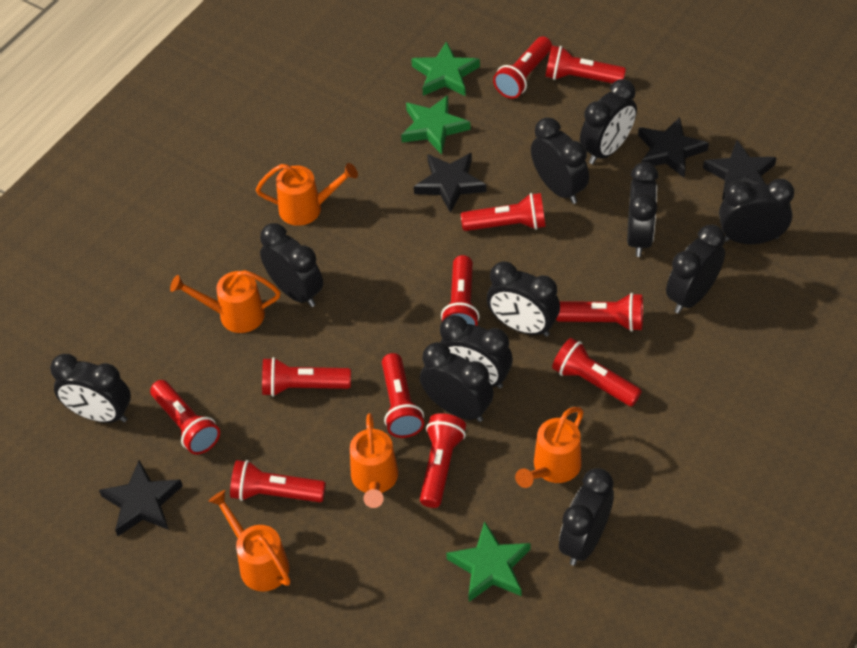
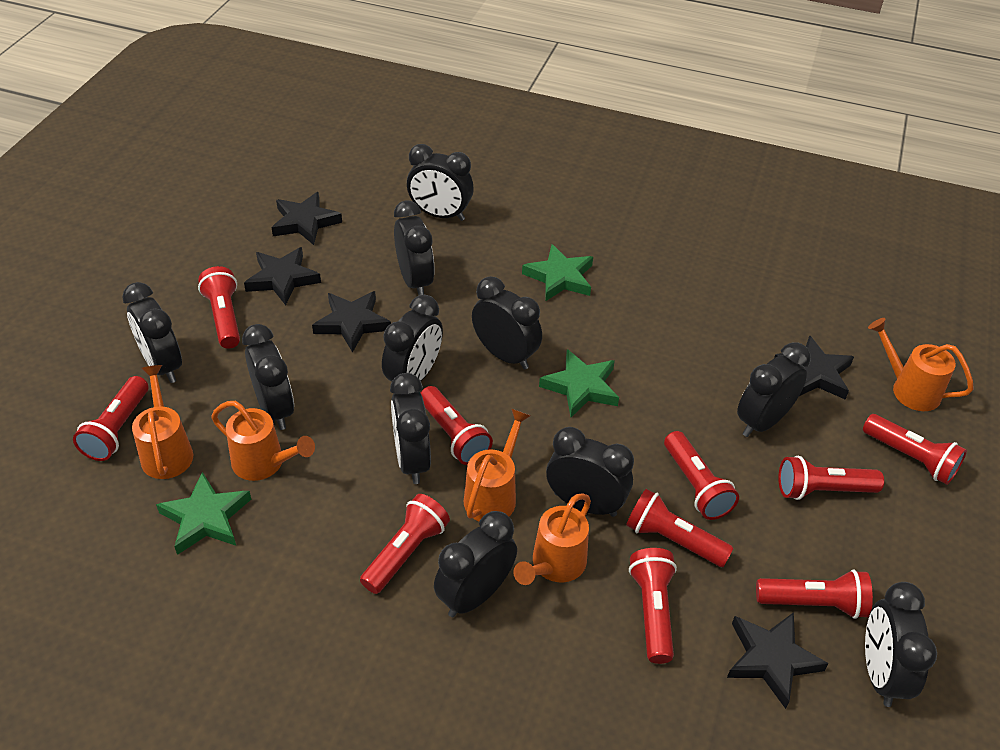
black star: 4 -> 5
red flashlight: 11 -> 10

